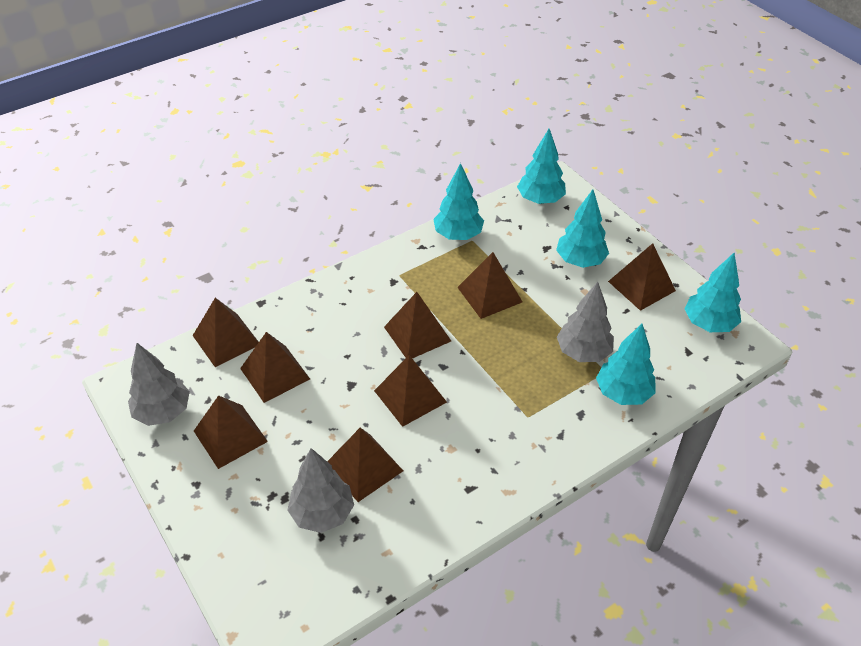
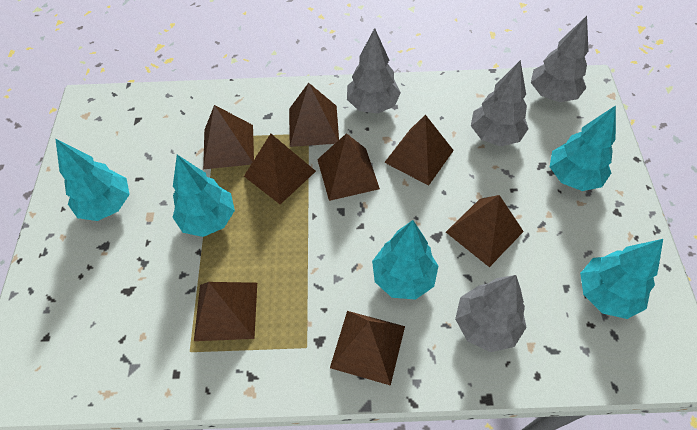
grey tree: 3 -> 4

